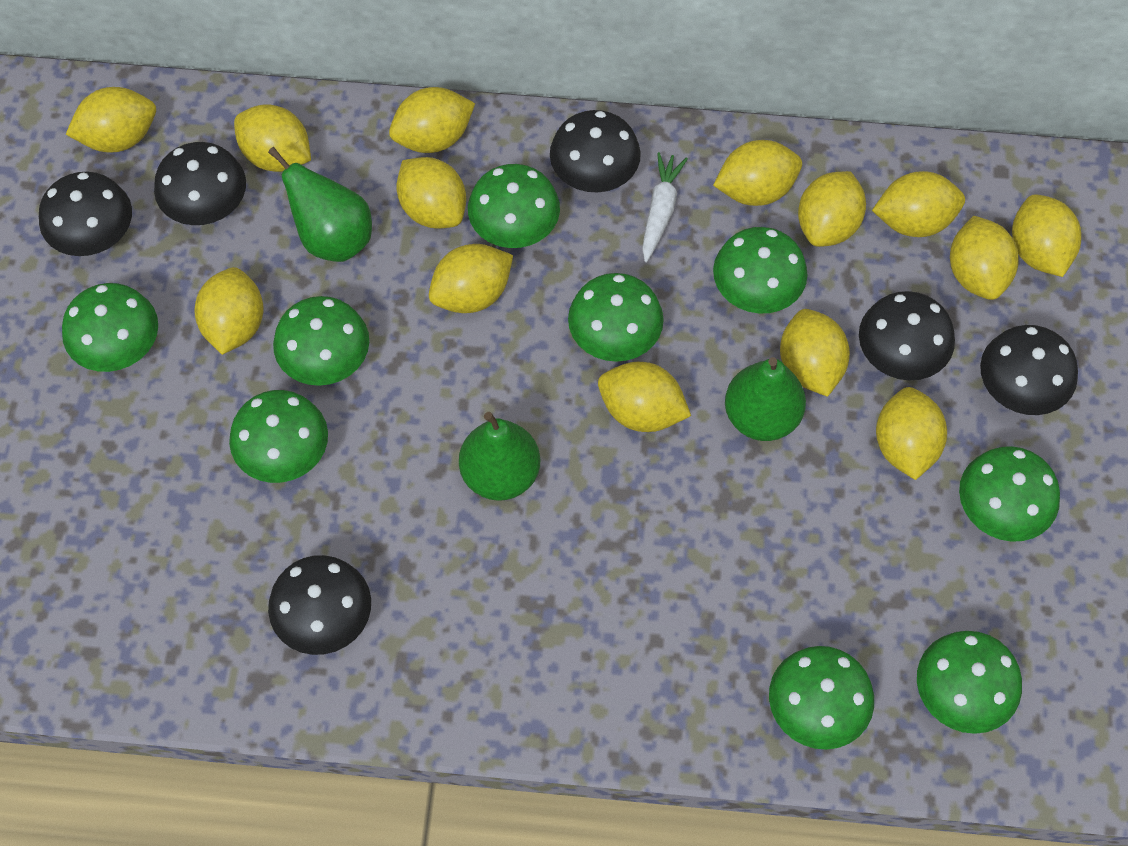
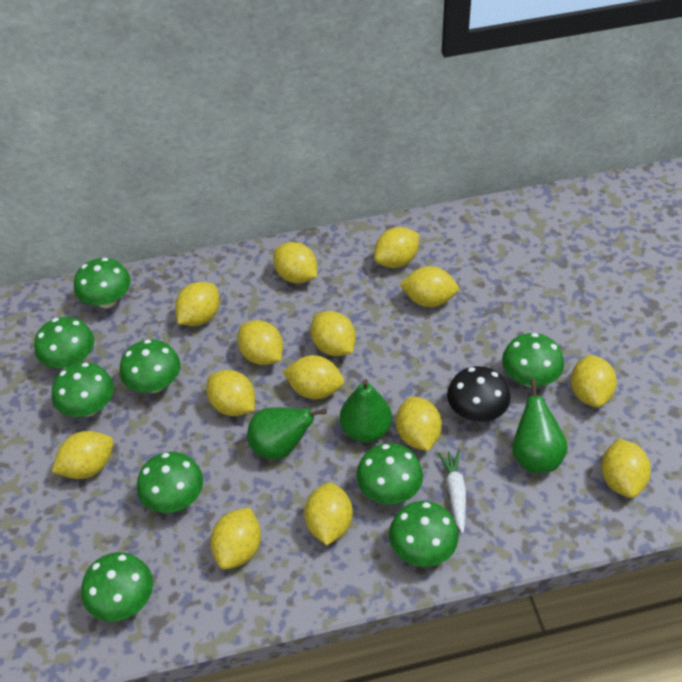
black mushroom: 6 -> 1

